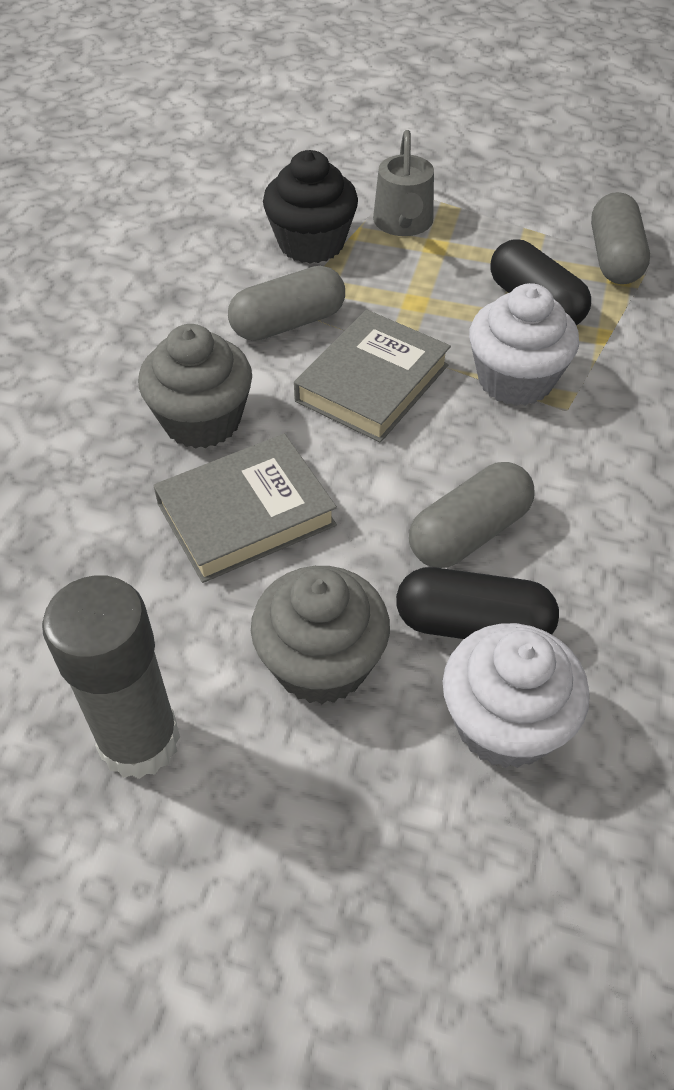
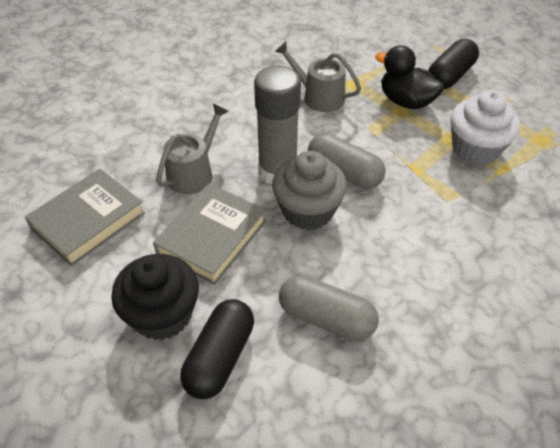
black duck: 0 -> 1
grey capsule: 3 -> 2
grey cupcake: 2 -> 1
grey watering can: 1 -> 2
white cupcake: 2 -> 1

